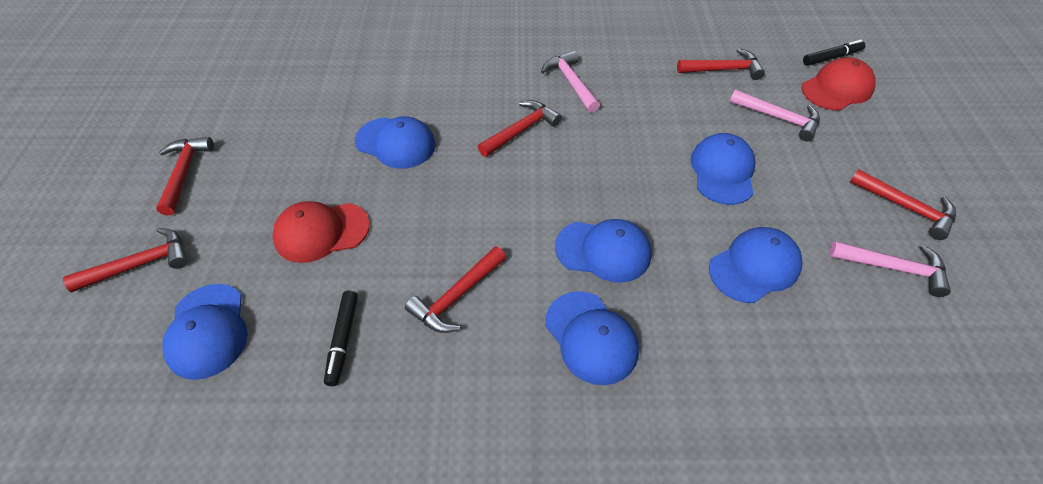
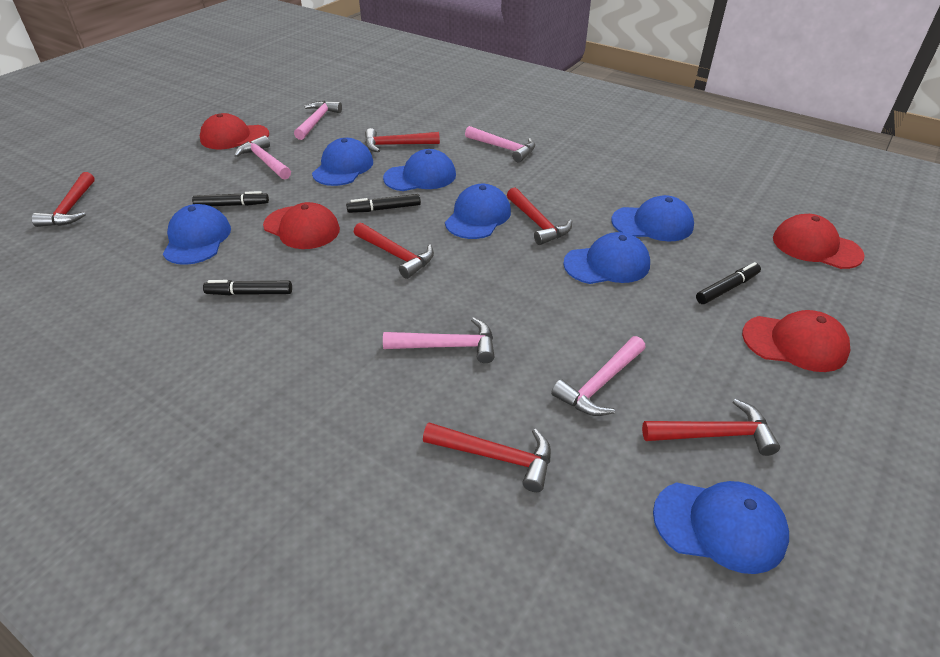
black marker: 2 -> 4
blue cap: 6 -> 7
pink hammer: 3 -> 5
red cap: 2 -> 4

